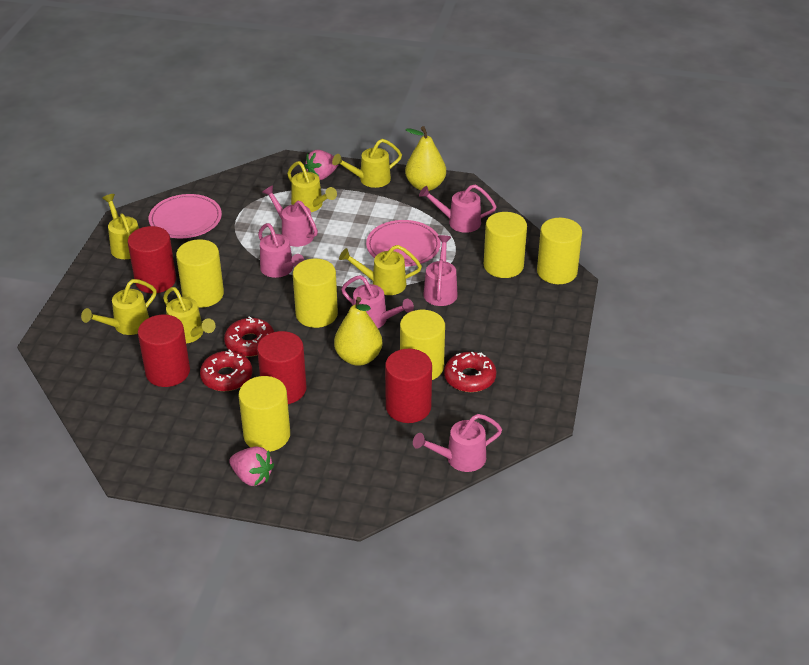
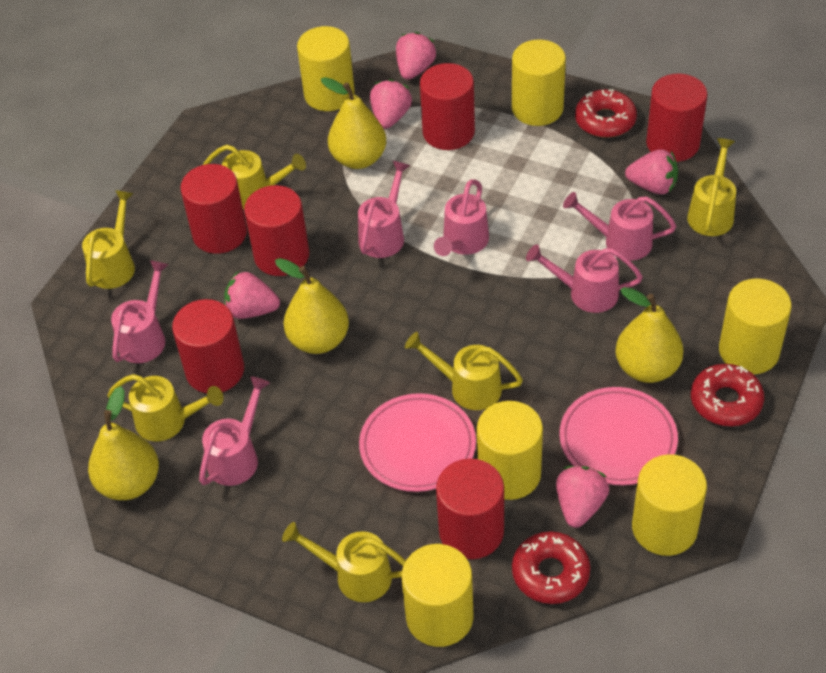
pink strawberry: 2 -> 5
red cylinder: 4 -> 6
yellow pear: 2 -> 4

